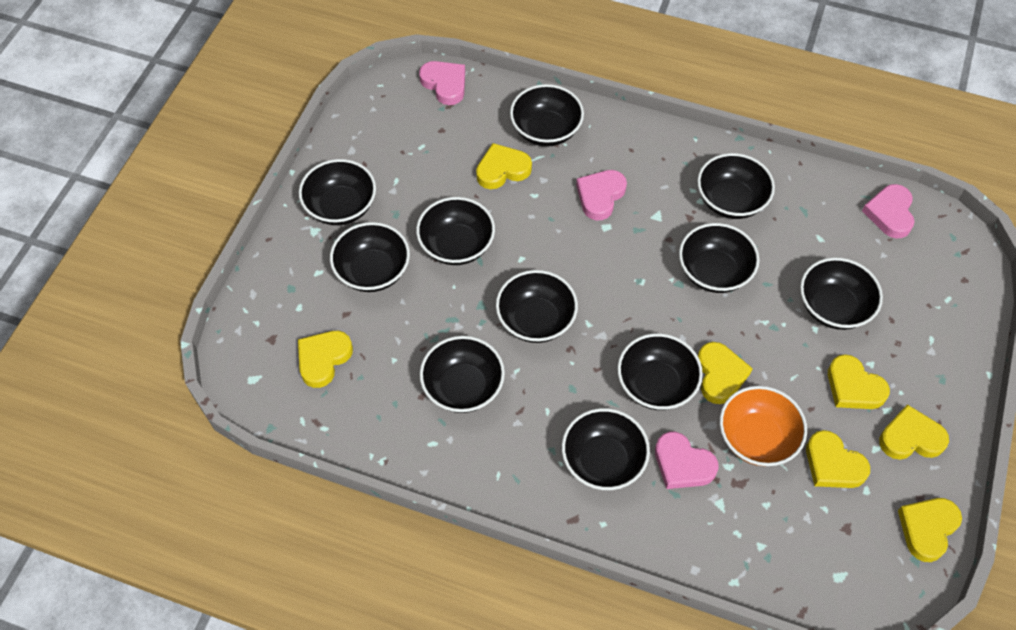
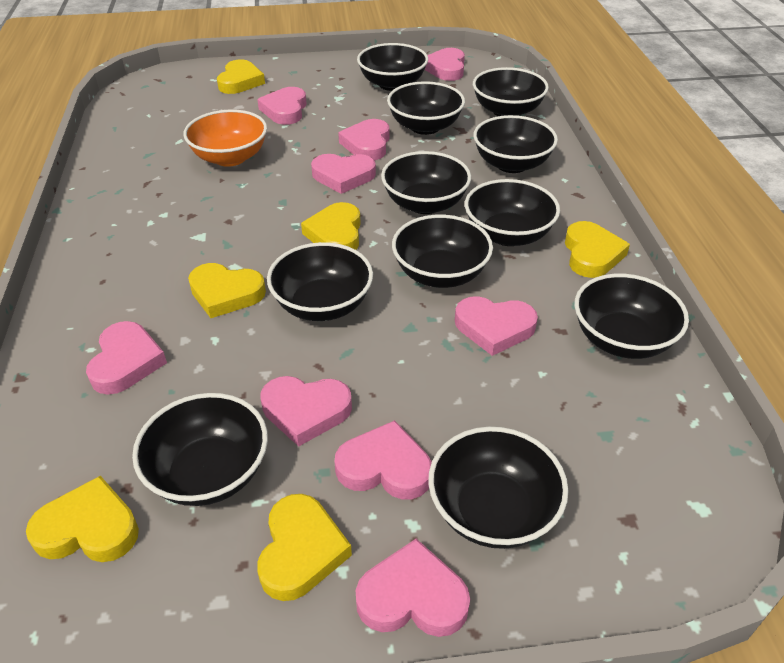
pink heart: 4 -> 9
yellow heart: 7 -> 6

